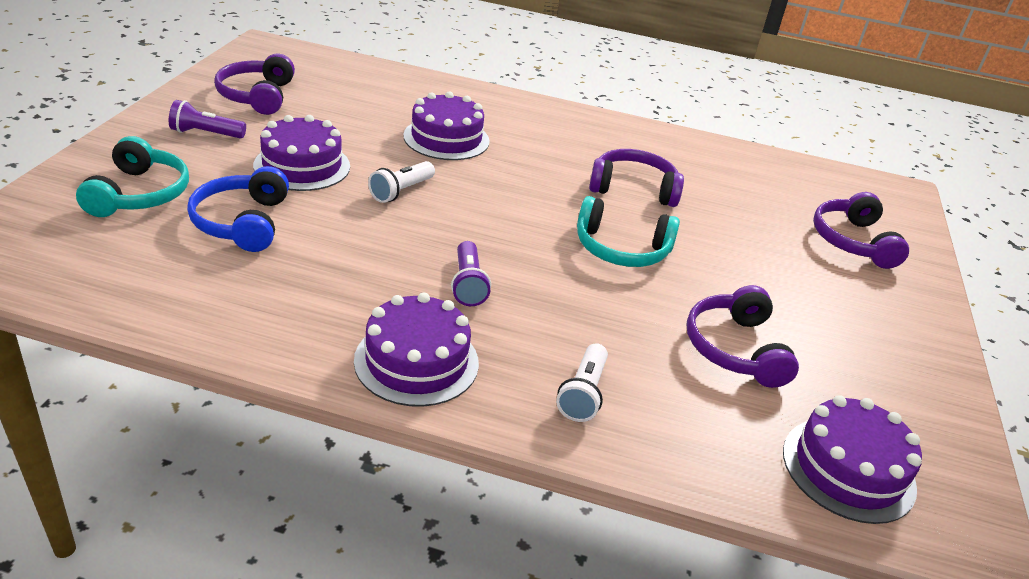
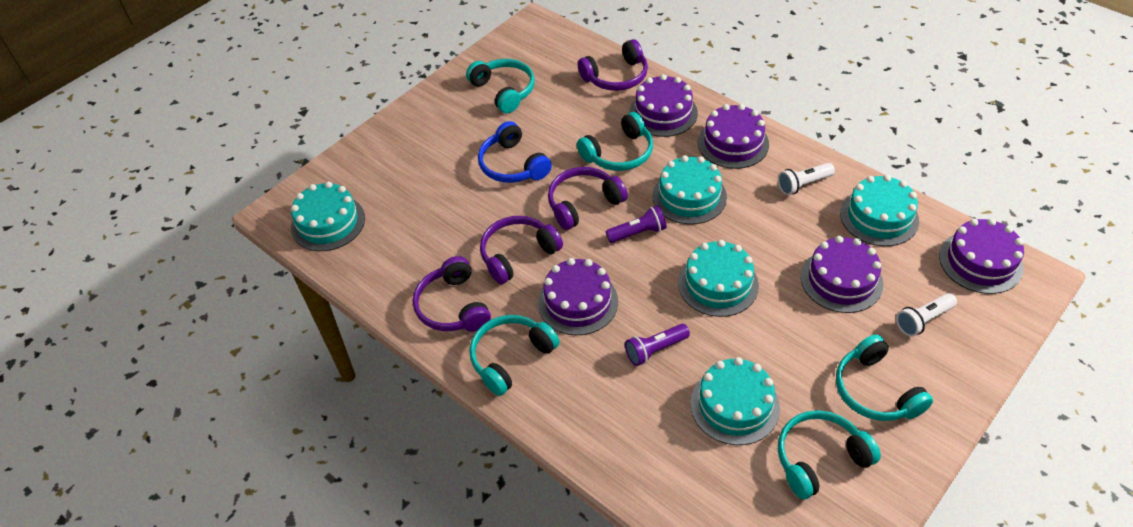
purple cake: 4 -> 5
turquoise cake: 0 -> 5
turquoise headphones: 2 -> 5

